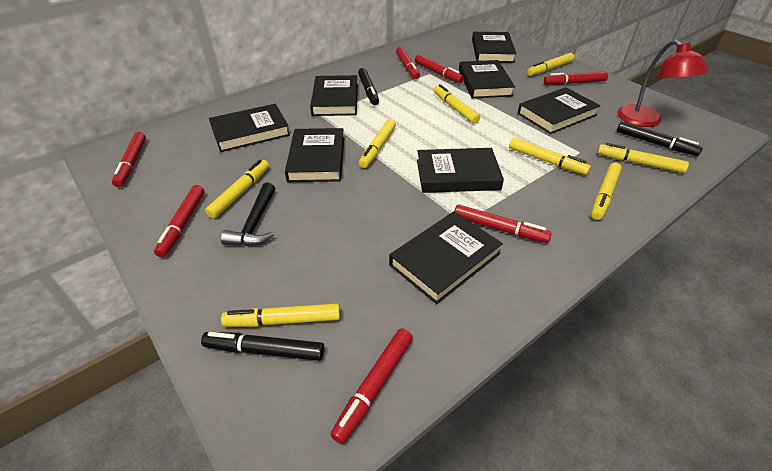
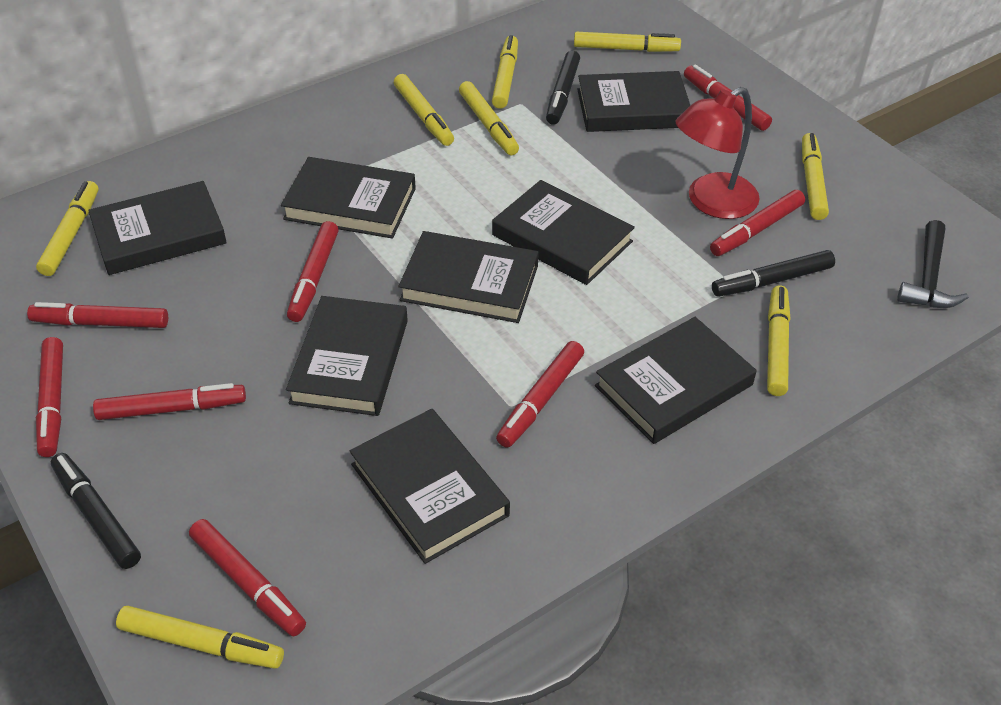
red marker: 7 -> 8

